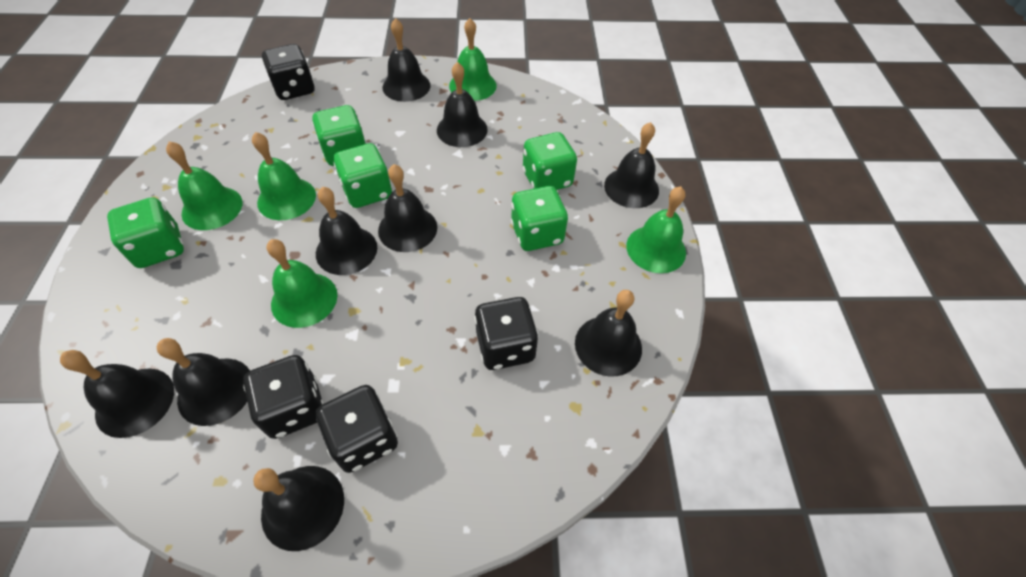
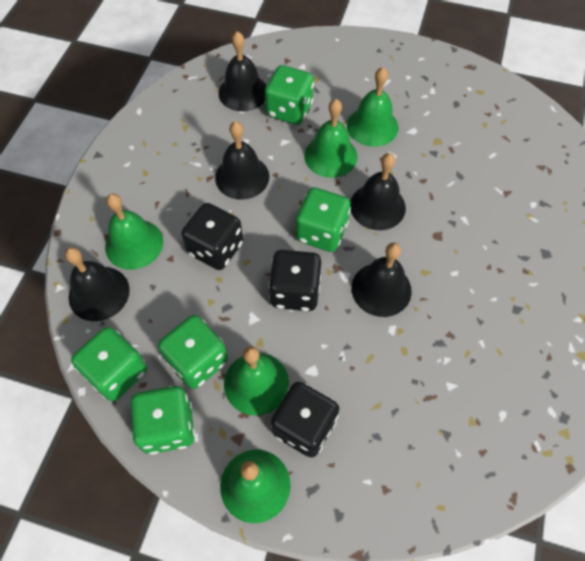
black bell: 9 -> 5
black dice: 4 -> 3

